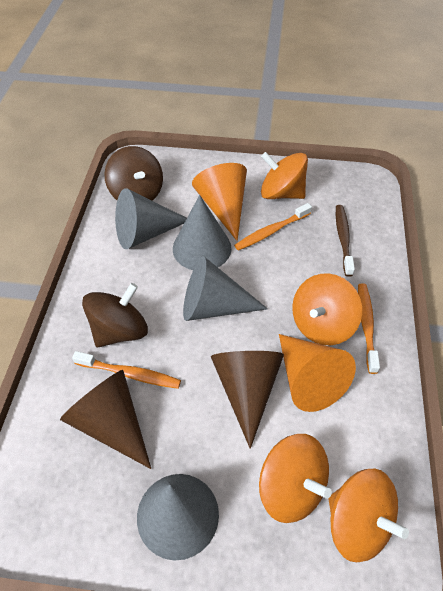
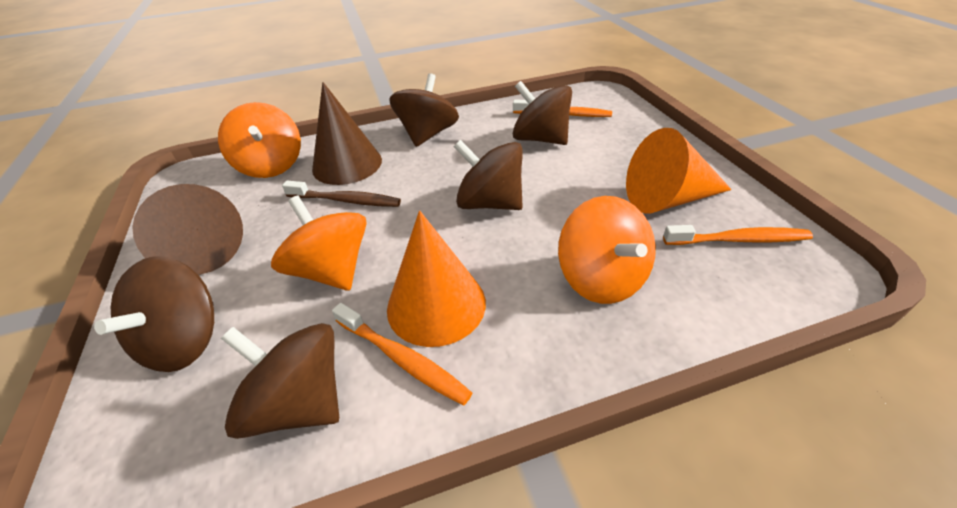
brown spinning top: 2 -> 5
grey cone: 4 -> 0
orange spinning top: 4 -> 3

